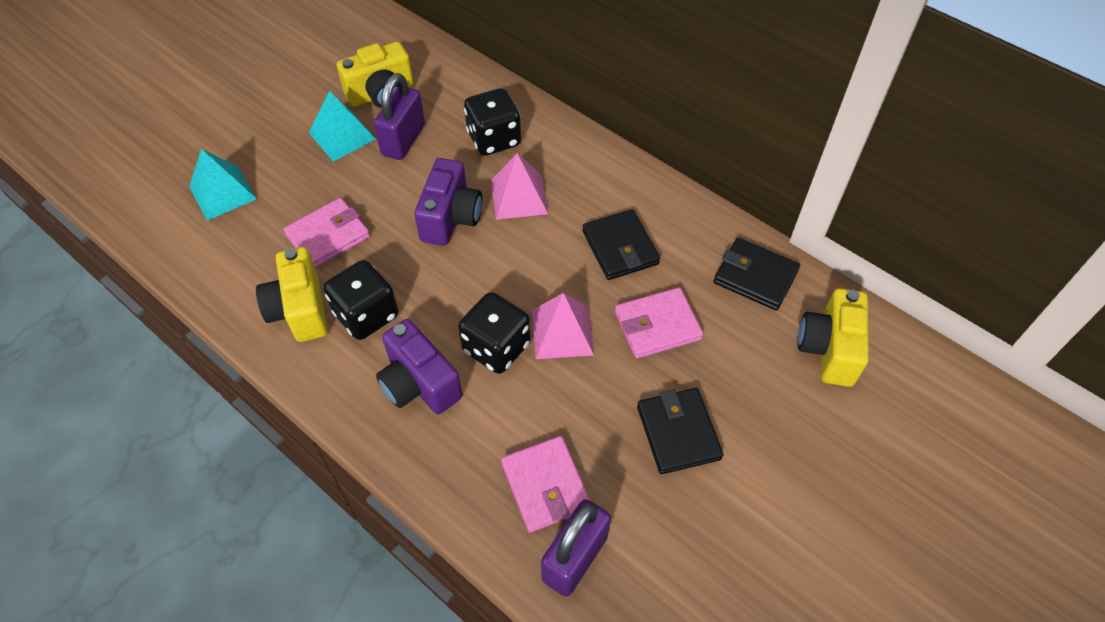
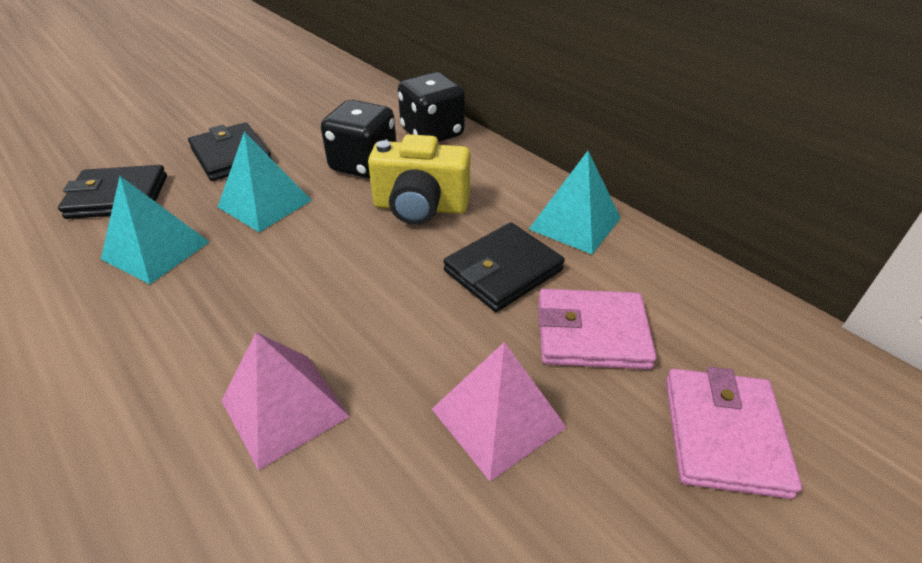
black dice: 3 -> 2
pink wallet: 3 -> 2
purple camera: 2 -> 0
purple padlock: 2 -> 0
turquoise pyramid: 2 -> 3
yellow camera: 3 -> 1

